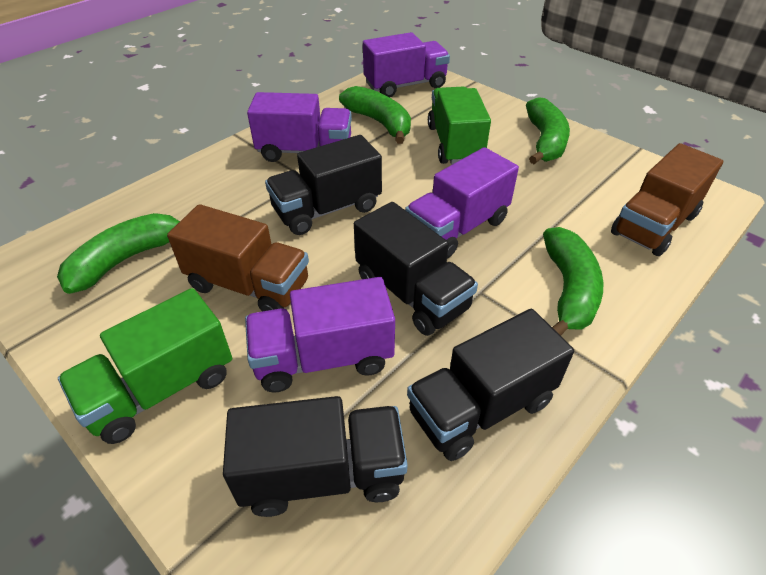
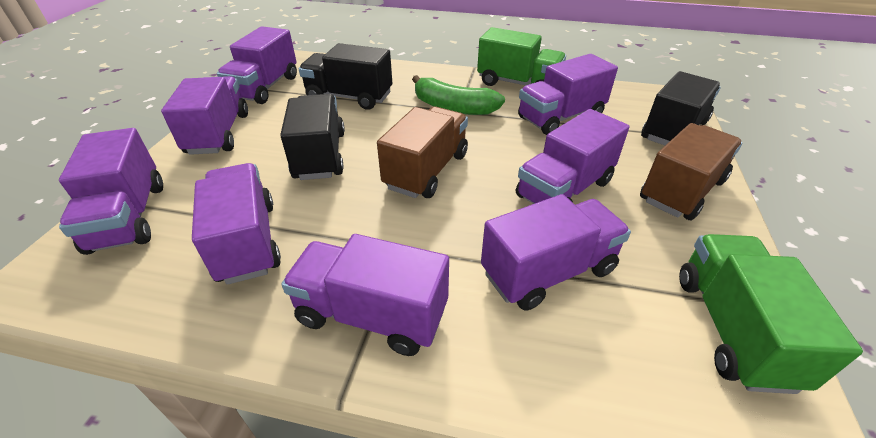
black truck: 4 -> 3
green banana: 4 -> 1
purple truck: 4 -> 8

